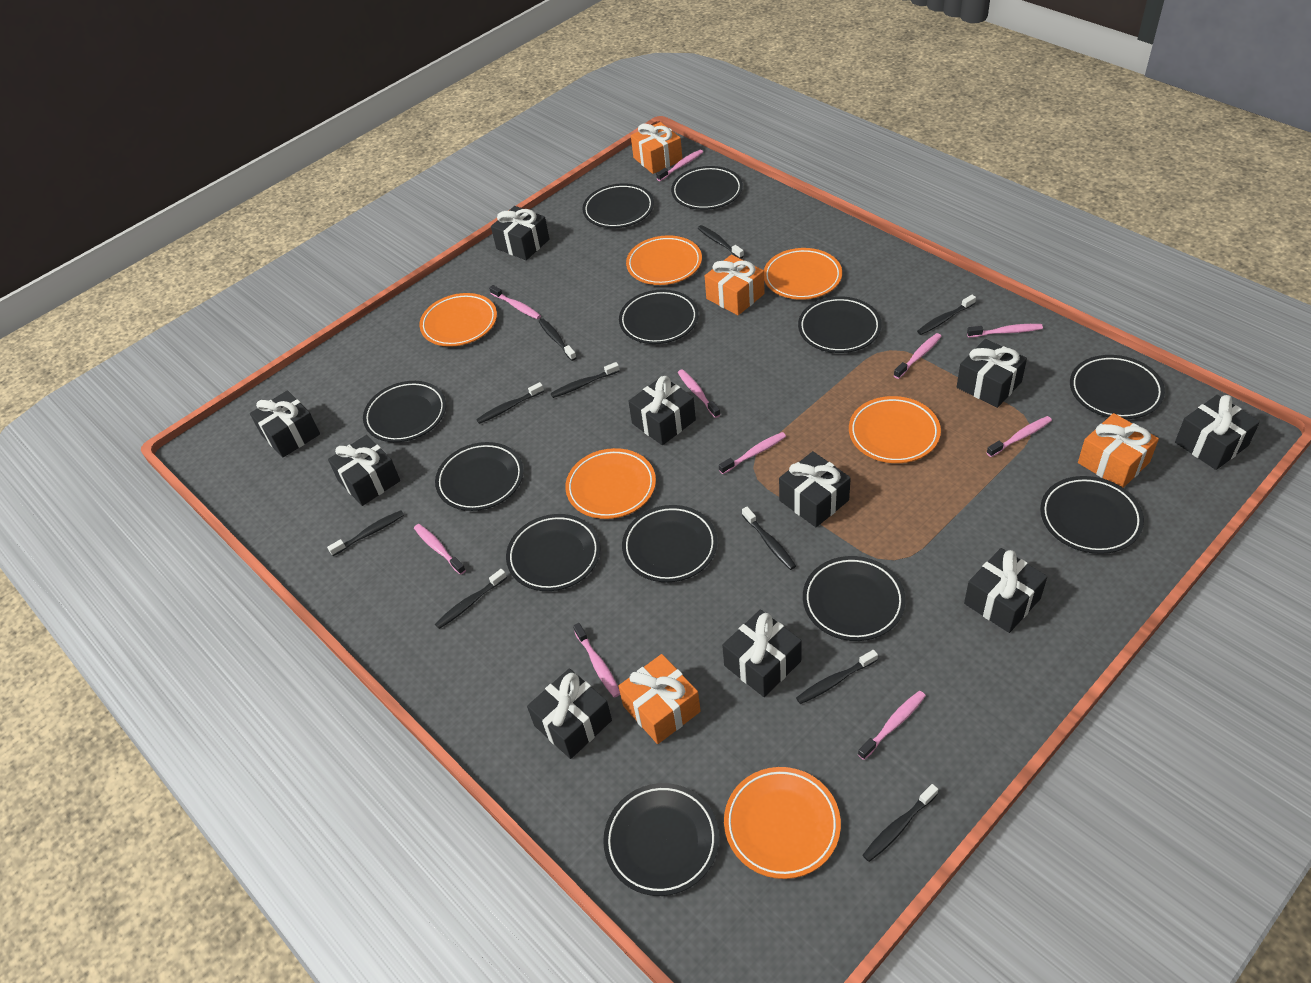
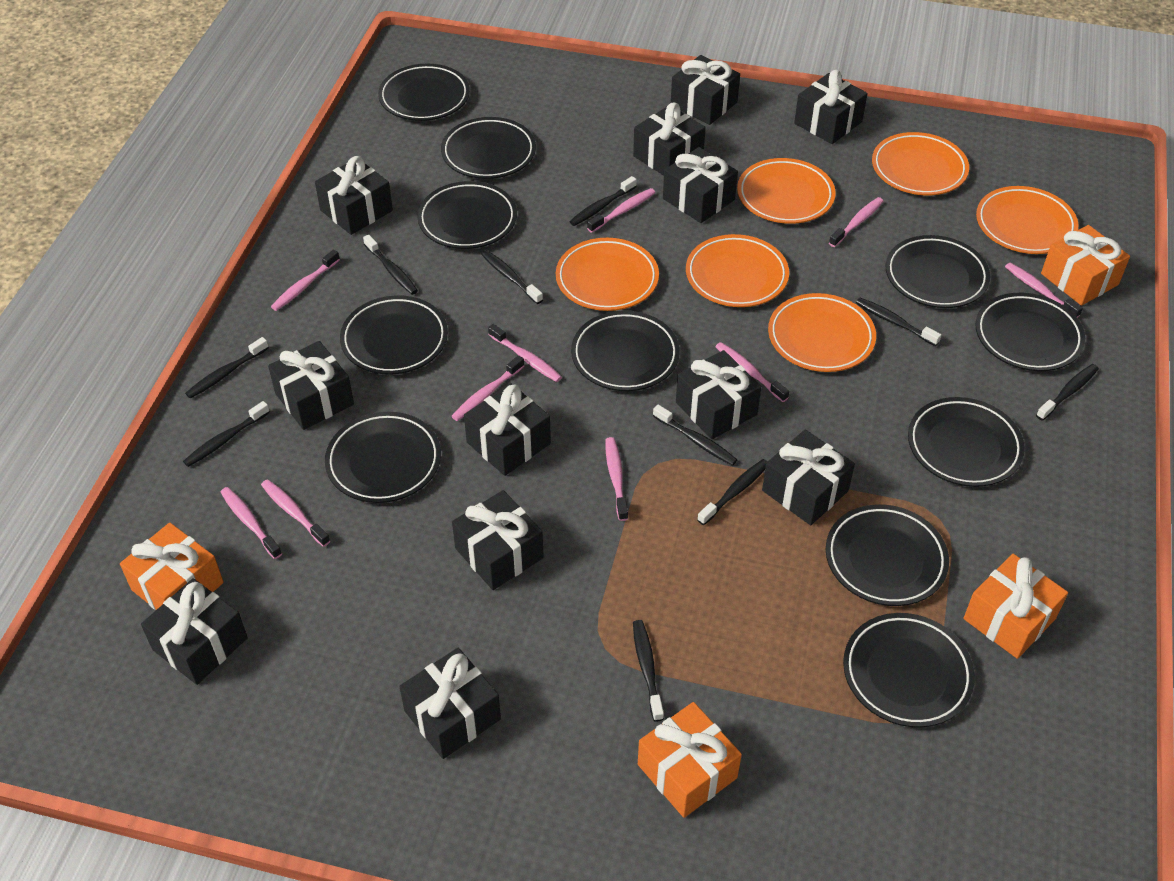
black gift: 10 -> 12
black plate: 12 -> 11

